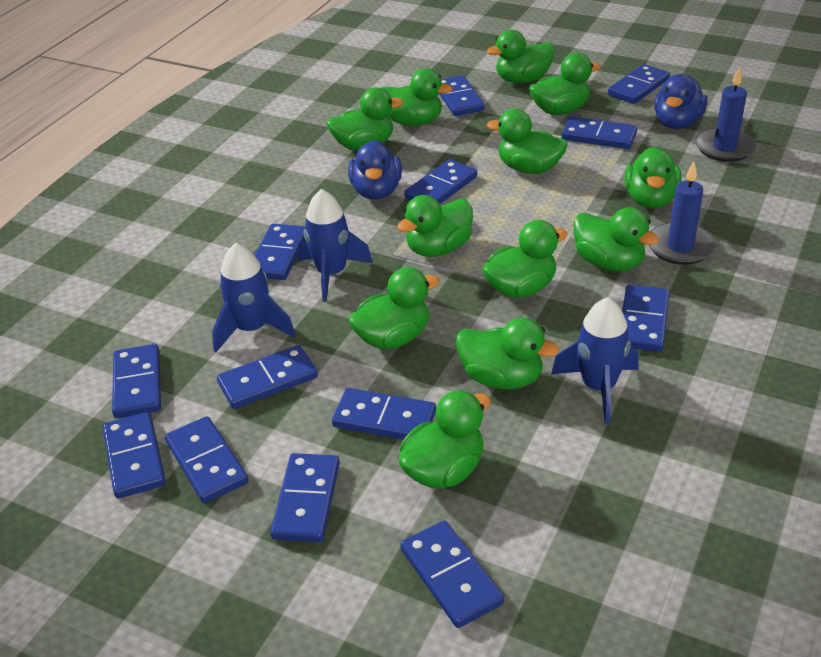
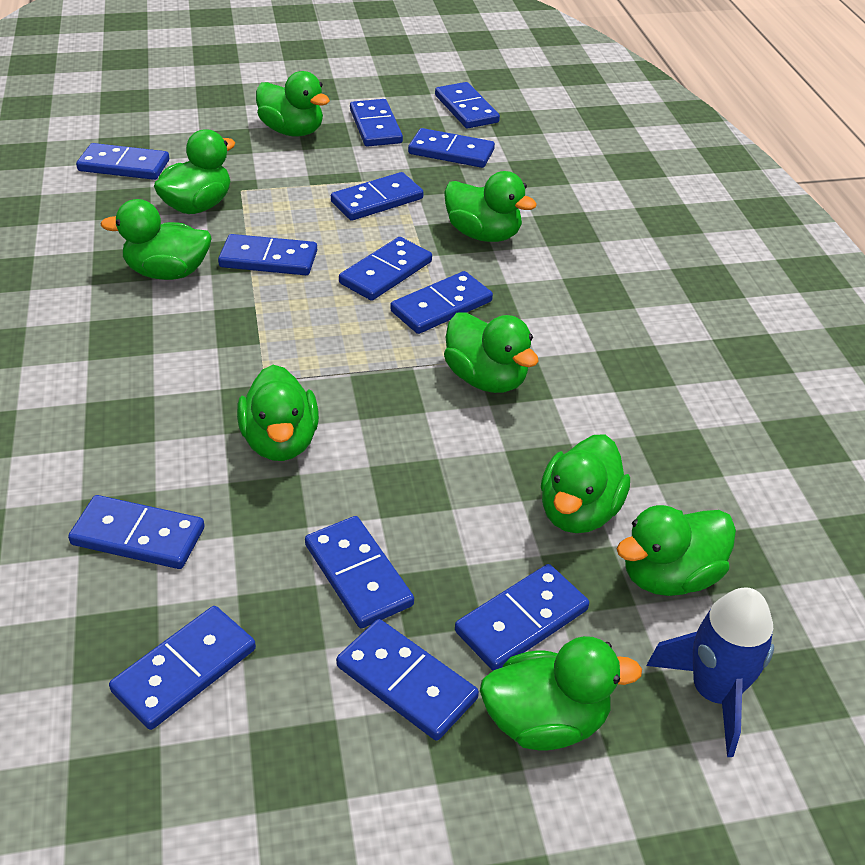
blue candle: 2 -> 0
blue duck: 2 -> 0
blue rocket: 3 -> 1
green duck: 12 -> 9

